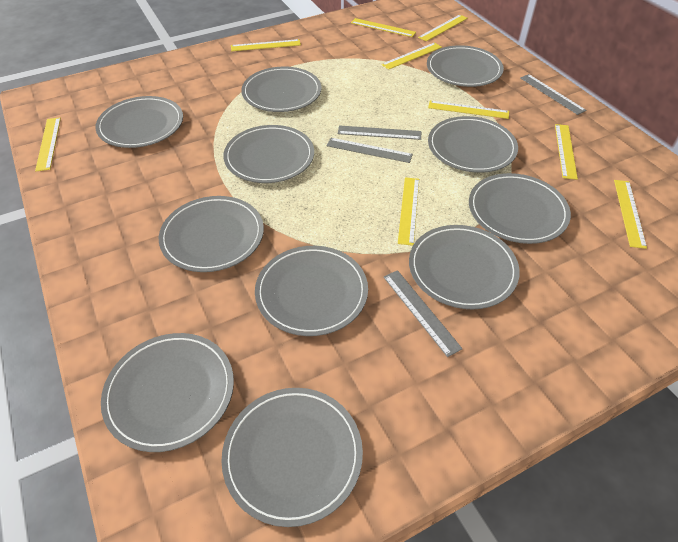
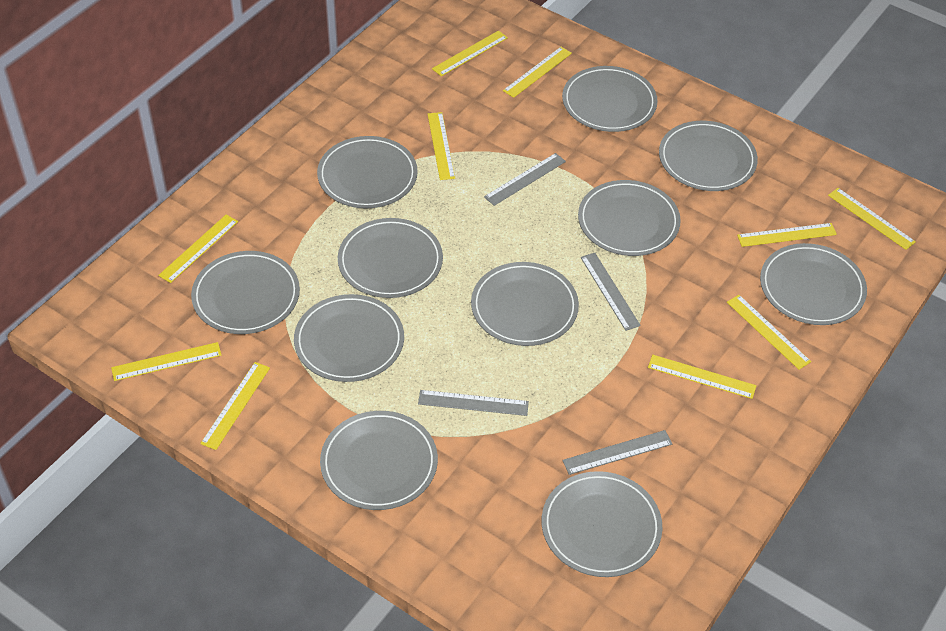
yellow ruler: 9 -> 10

